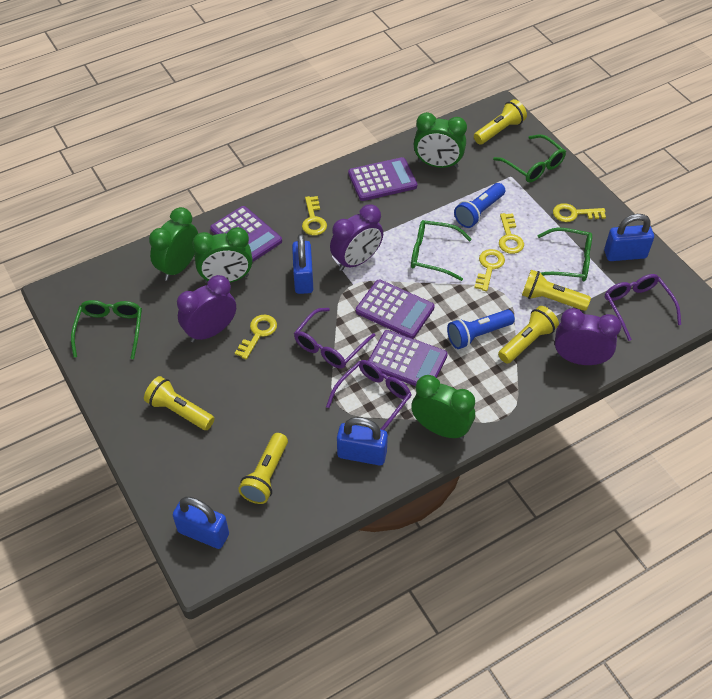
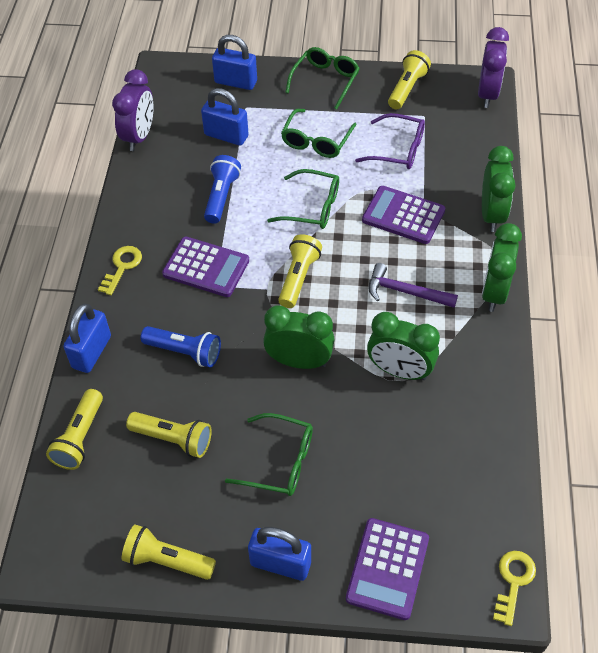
purple calculator: 4 -> 3
purple clock: 3 -> 2
purple glasses: 3 -> 1
purple hammer: 0 -> 1
yellow key: 5 -> 2

